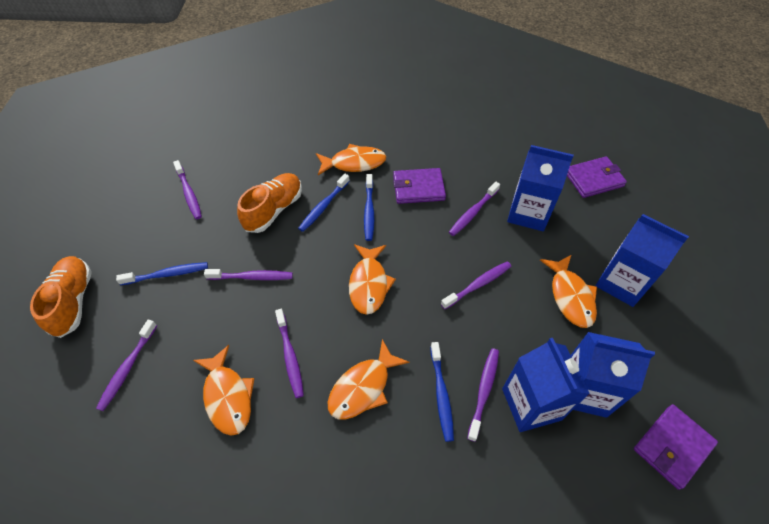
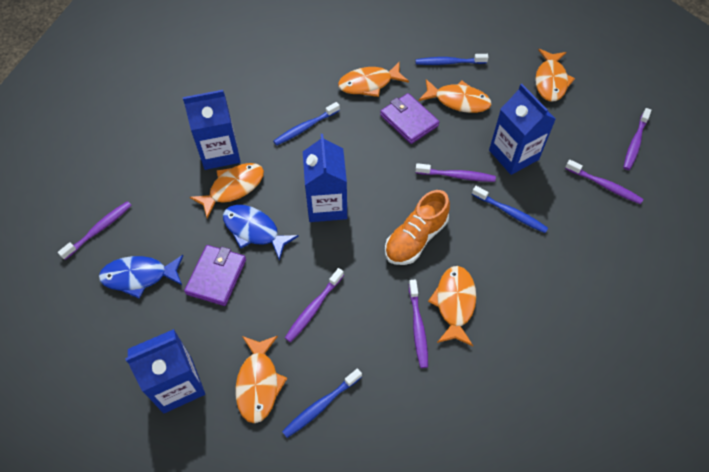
blue fish: 0 -> 2
orange fish: 5 -> 6
orange shoe: 2 -> 1
purple toothbrush: 7 -> 6
purple wallet: 3 -> 2

